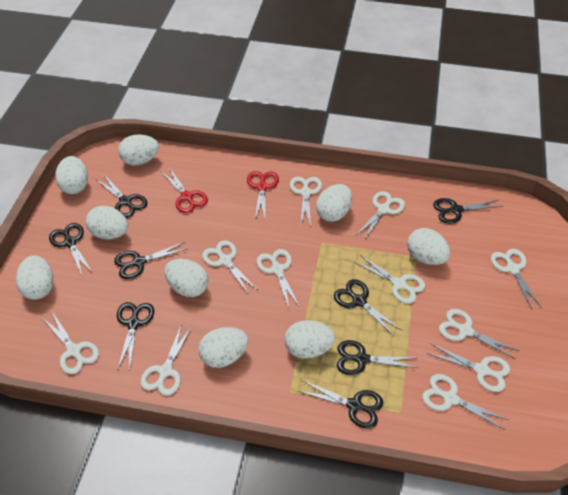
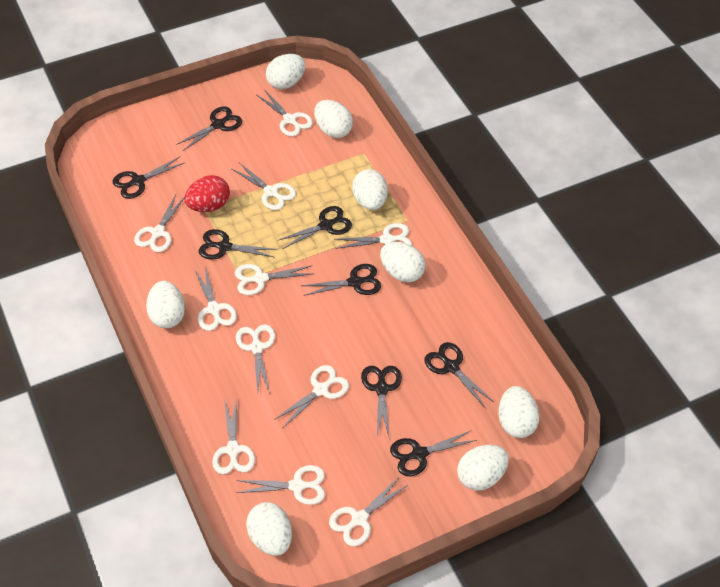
red egg: 0 -> 1
red scissors: 2 -> 0
white egg: 9 -> 8

